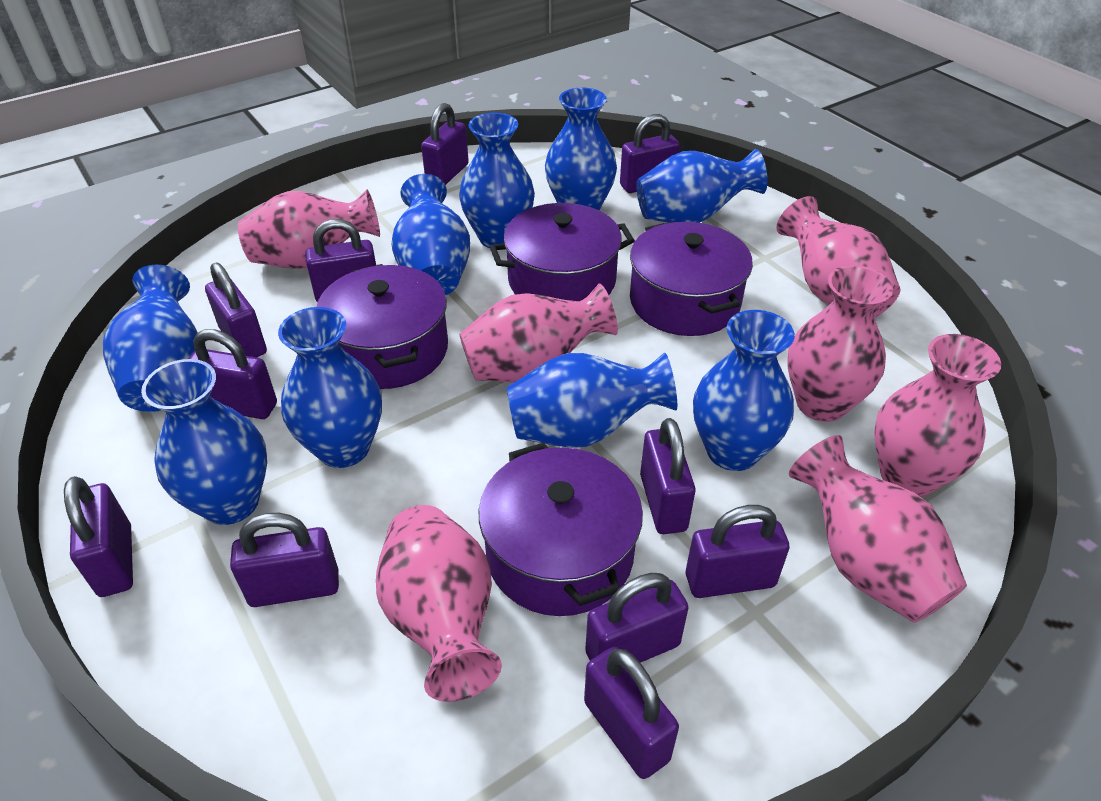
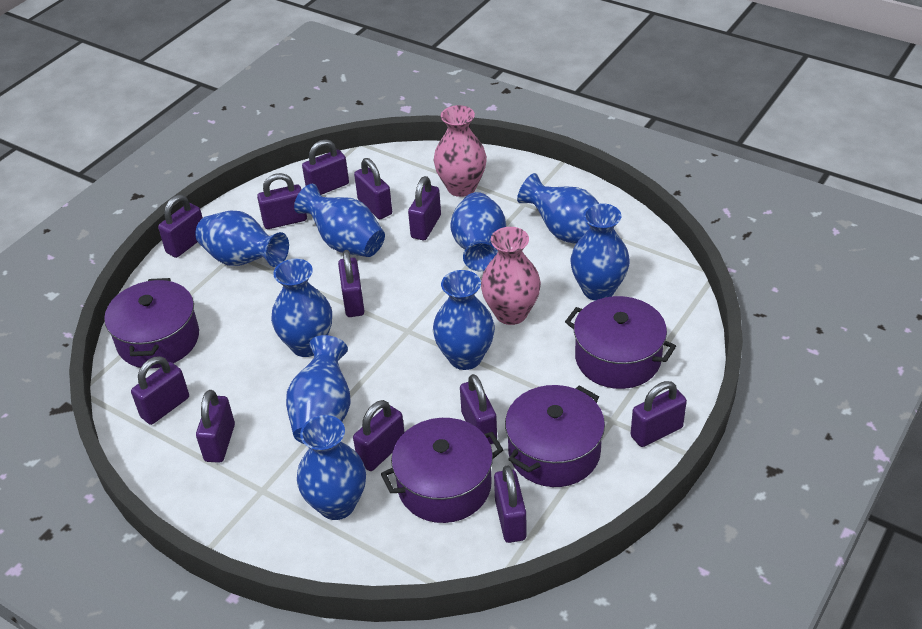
pink vase: 7 -> 2
purple padlock: 11 -> 12

